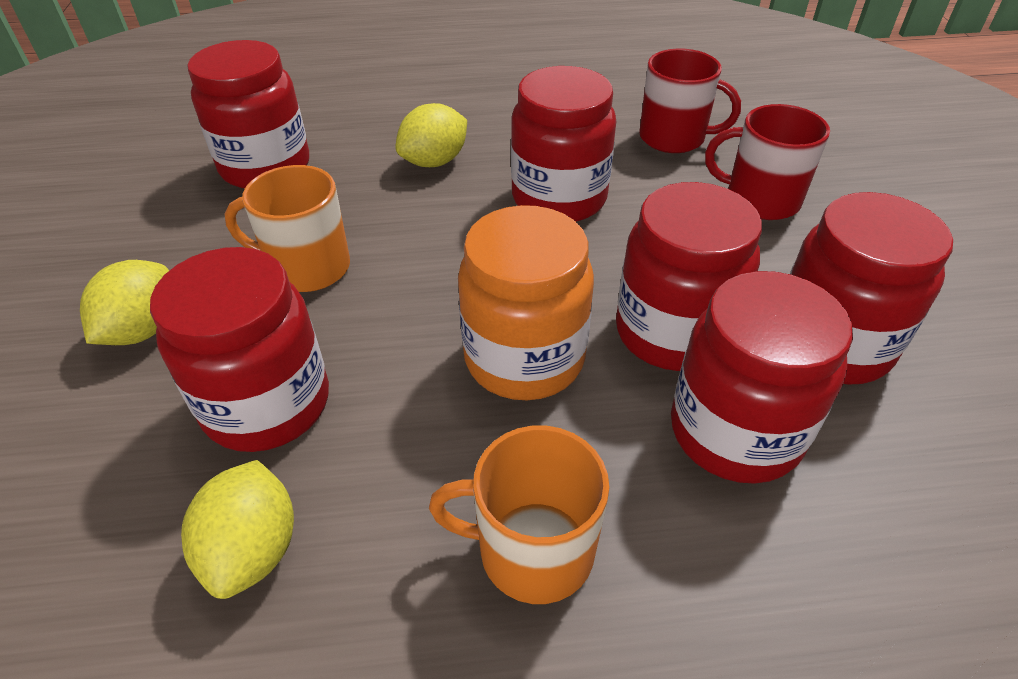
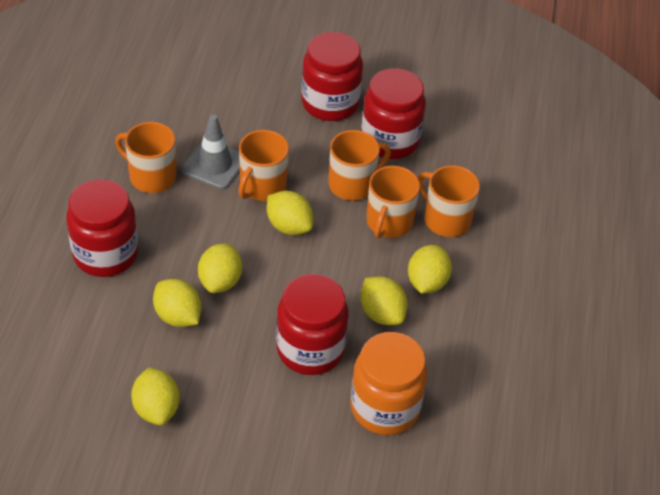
grey traffic cone: 0 -> 1
orange mug: 2 -> 5
red jar: 6 -> 4
red mug: 2 -> 0
yellow lemon: 3 -> 6

